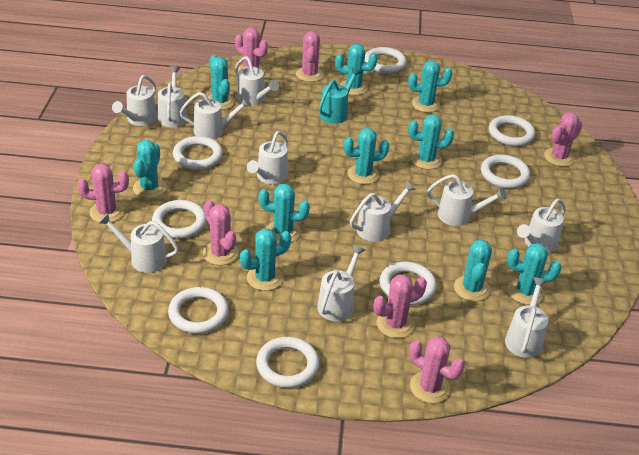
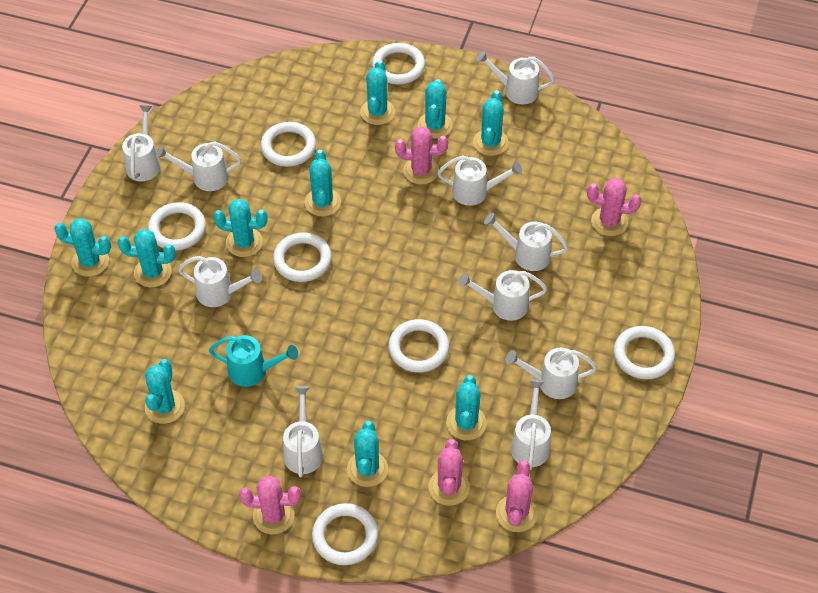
pink cactus: 7 -> 5
white ring: 8 -> 7
white watering can: 11 -> 10

